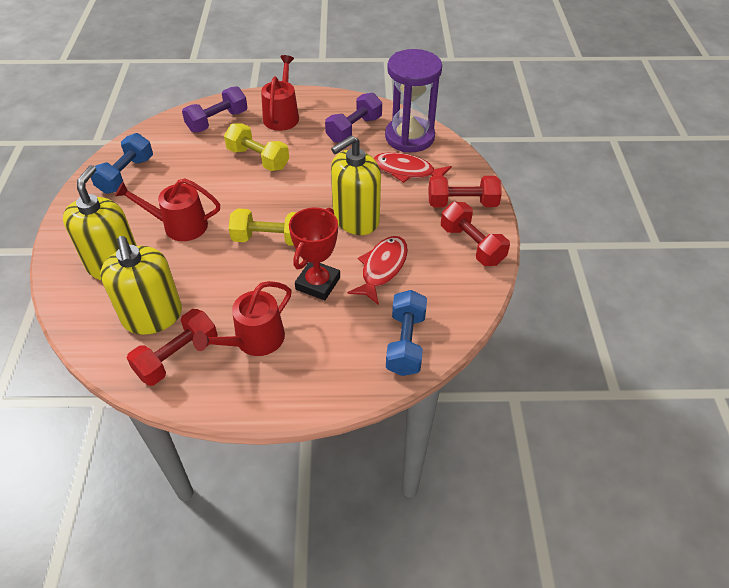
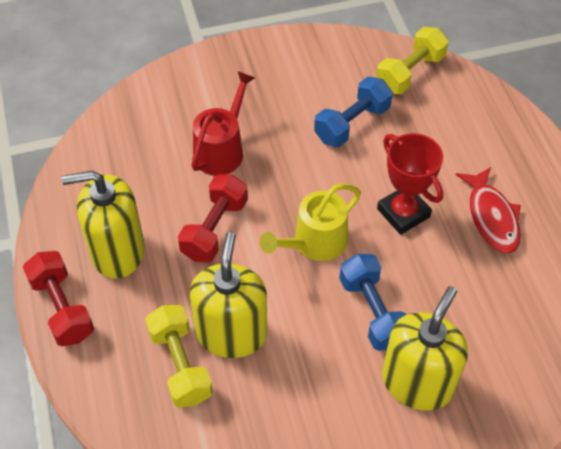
purple dumbbell: 2 -> 0
purple hourglass: 1 -> 0
red dumbbell: 3 -> 2
red fish: 2 -> 1
red watering can: 3 -> 1
yellow watering can: 0 -> 1

